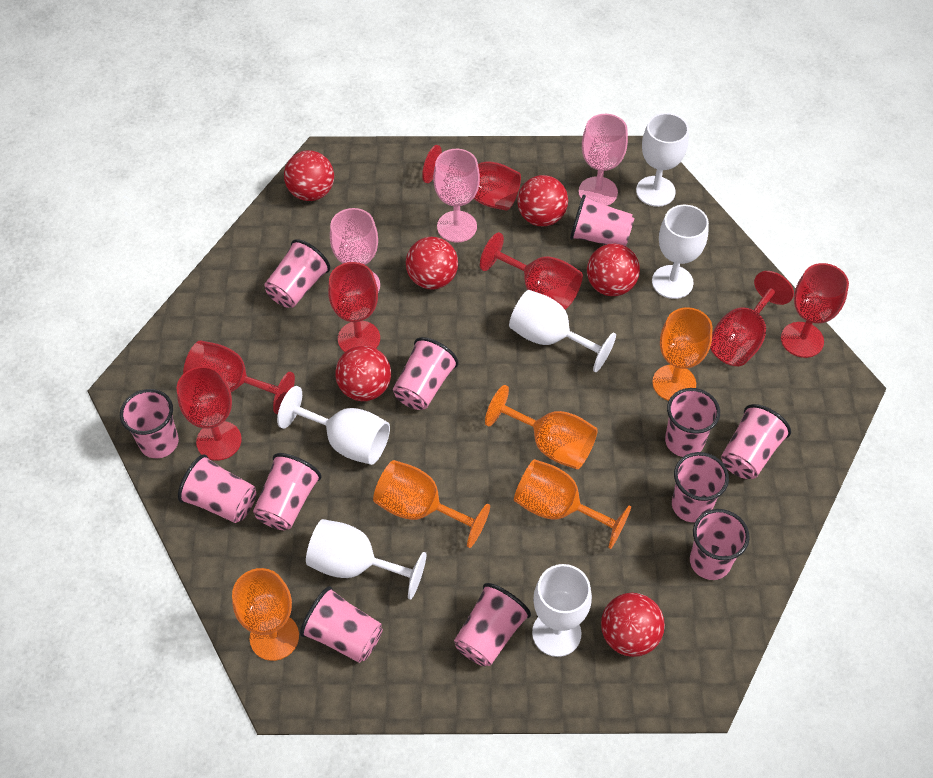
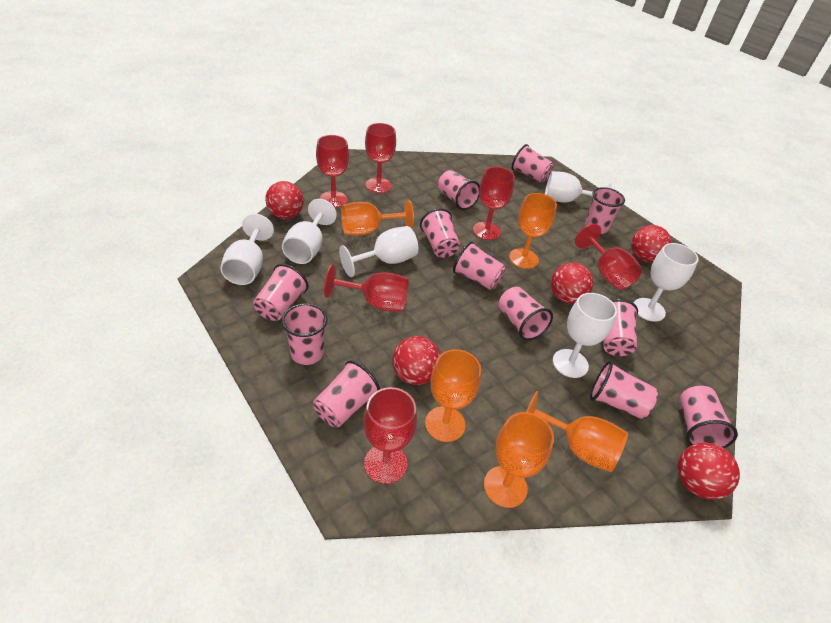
pink goblet: 3 -> 0
red ball: 6 -> 5
red goblet: 7 -> 6

